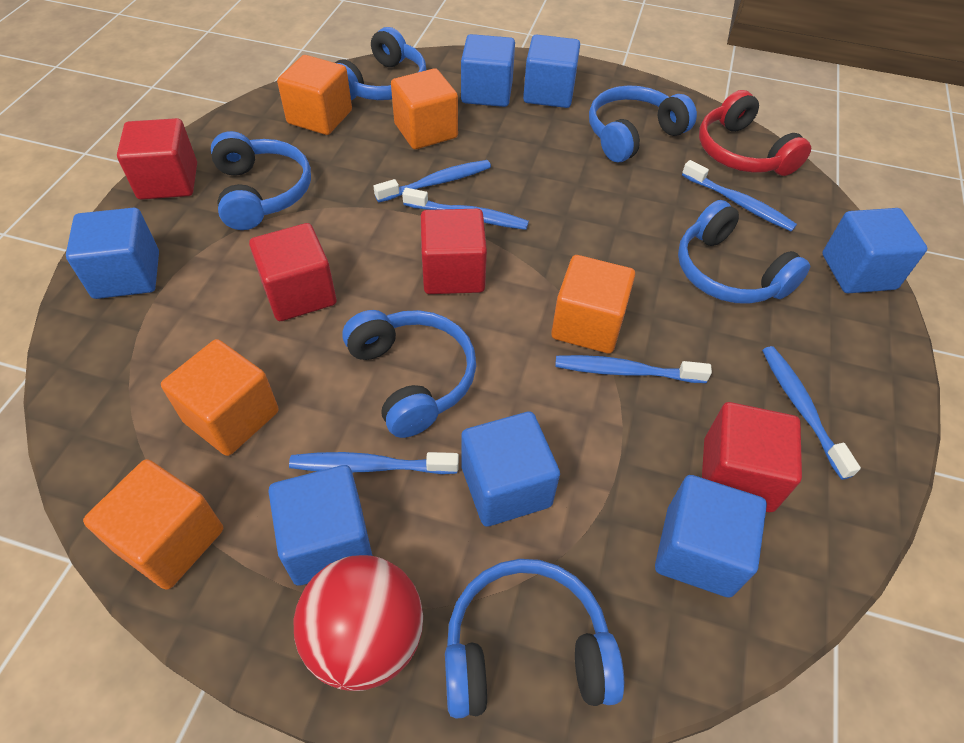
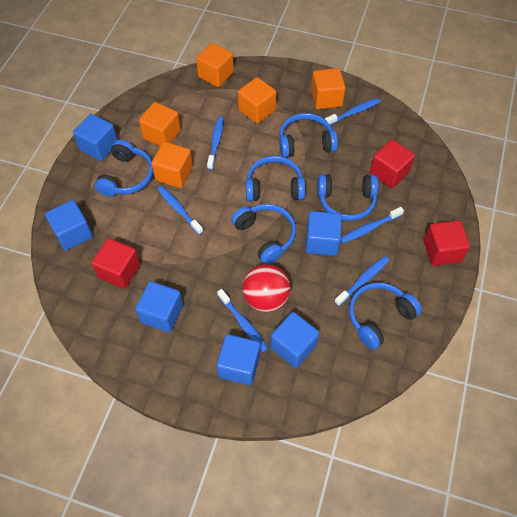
blue cube: 7 -> 6
red cube: 4 -> 3
red headphones: 1 -> 0

